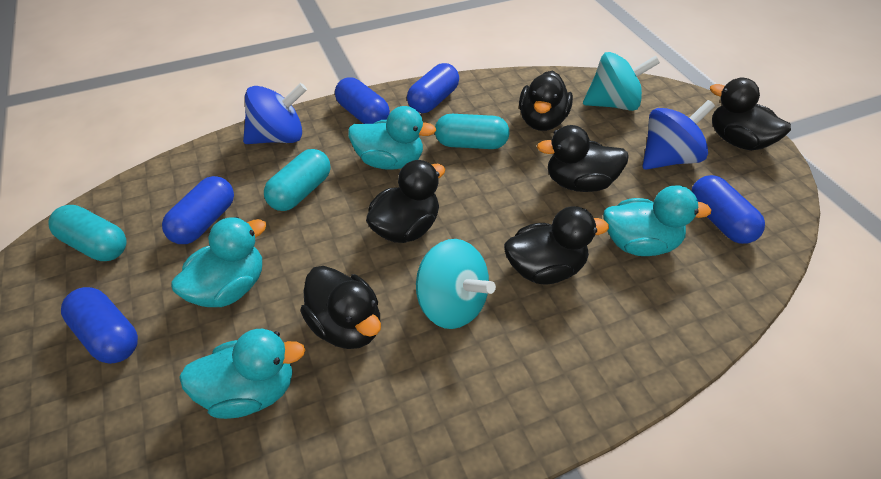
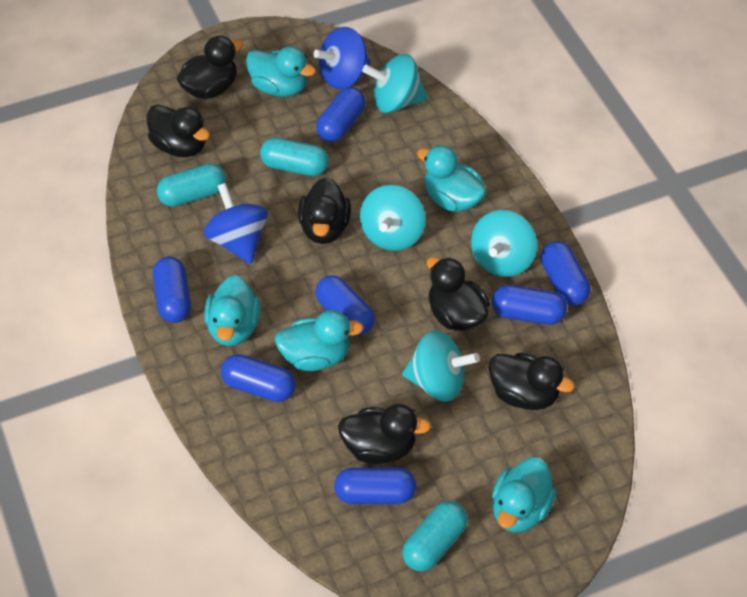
blue capsule: 5 -> 7
turquoise duck: 4 -> 5
turquoise spinning top: 2 -> 4

